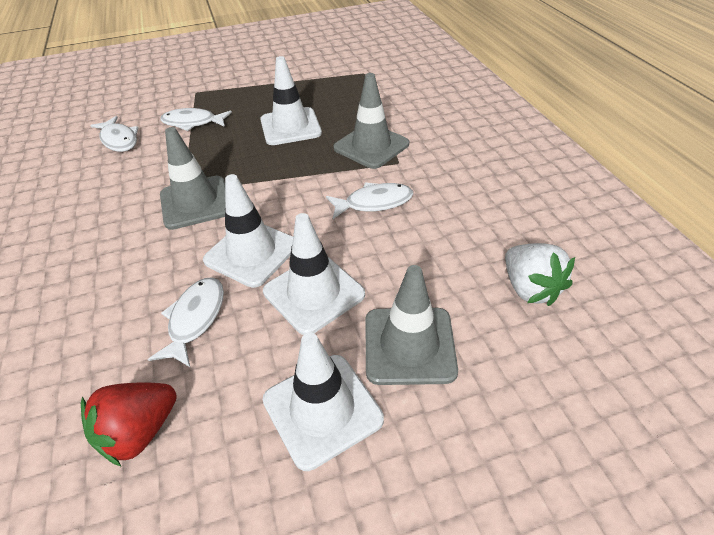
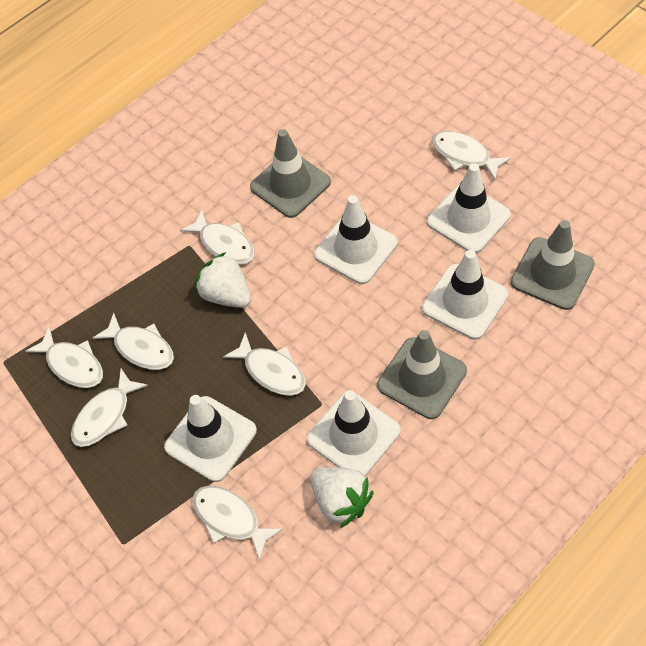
red strawberry: 1 -> 0
white fish: 4 -> 7
white strawberry: 1 -> 2
white traffic cone: 4 -> 5

